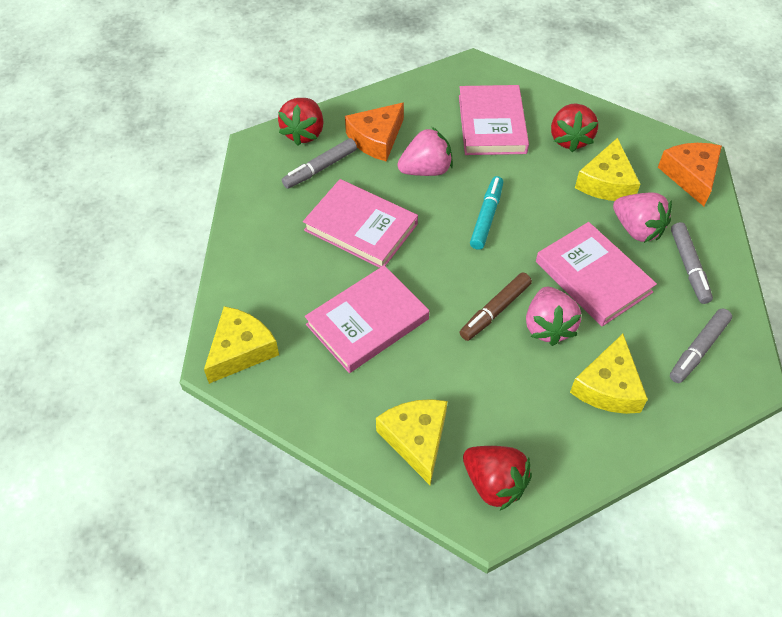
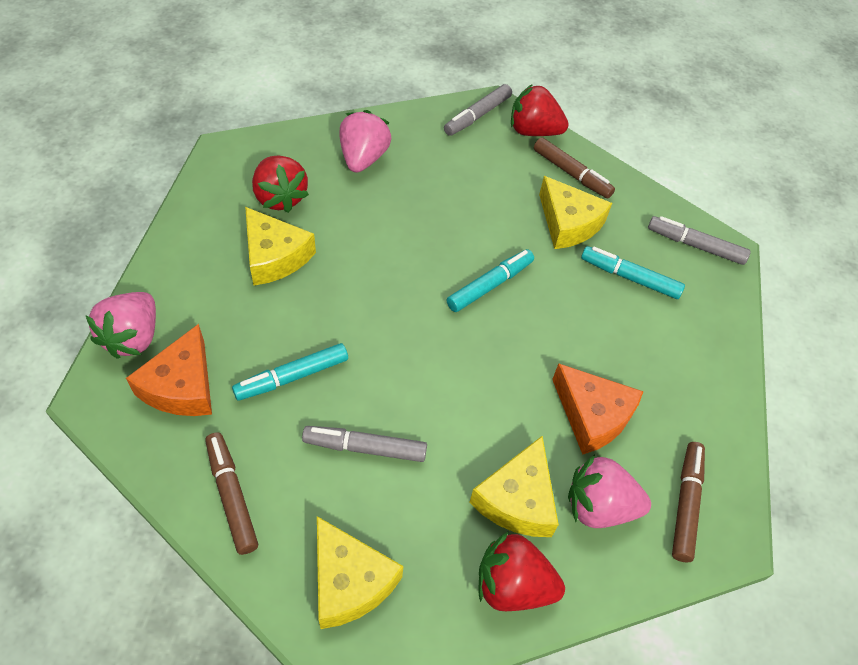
brown marker: 1 -> 3
pink book: 4 -> 0
turquoise marker: 1 -> 3

